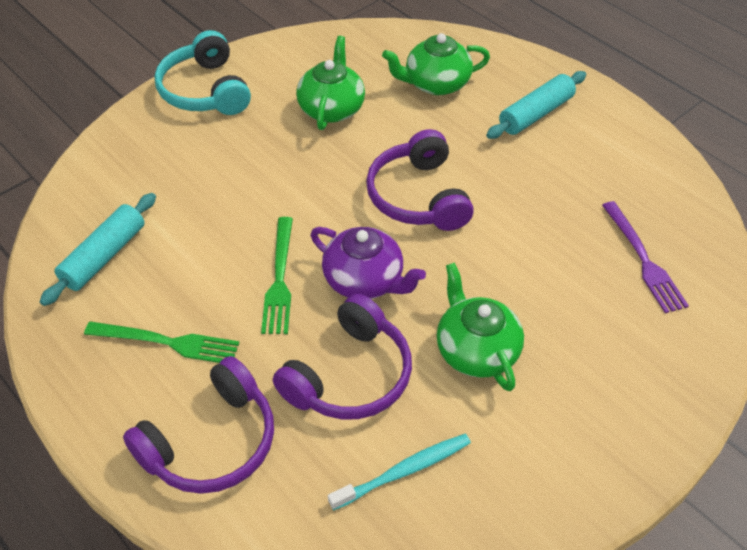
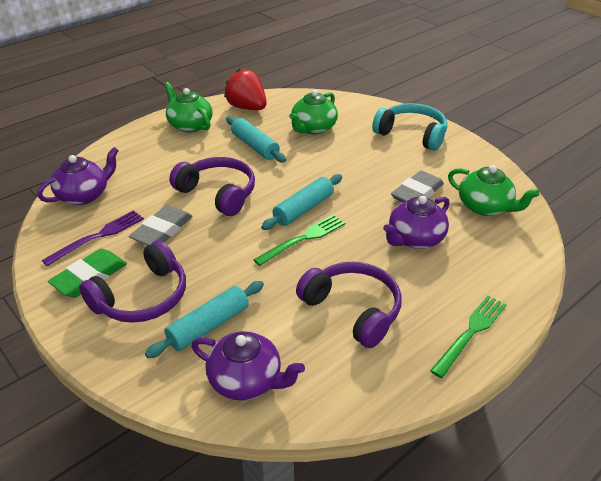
green eraser: 0 -> 1
grey eraser: 0 -> 2
purple teapot: 1 -> 3
red strawberry: 0 -> 1
turquoise rolling pin: 2 -> 3
turquoise toothbrush: 1 -> 0

